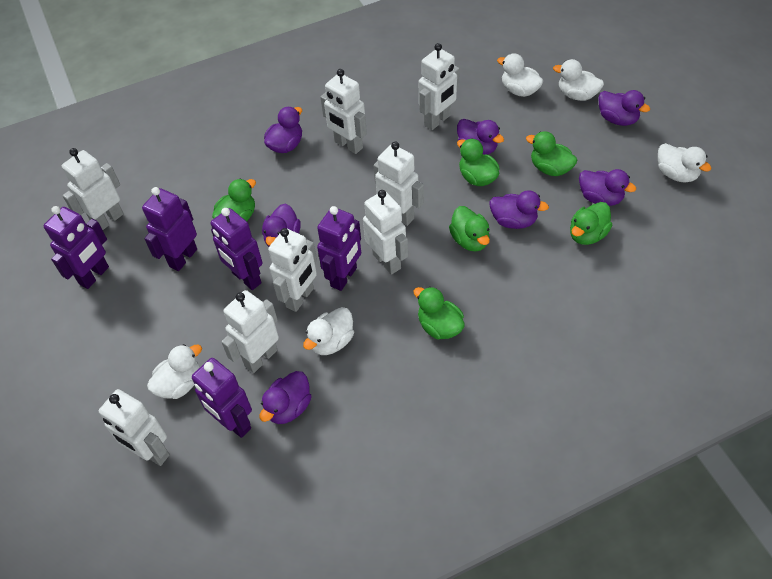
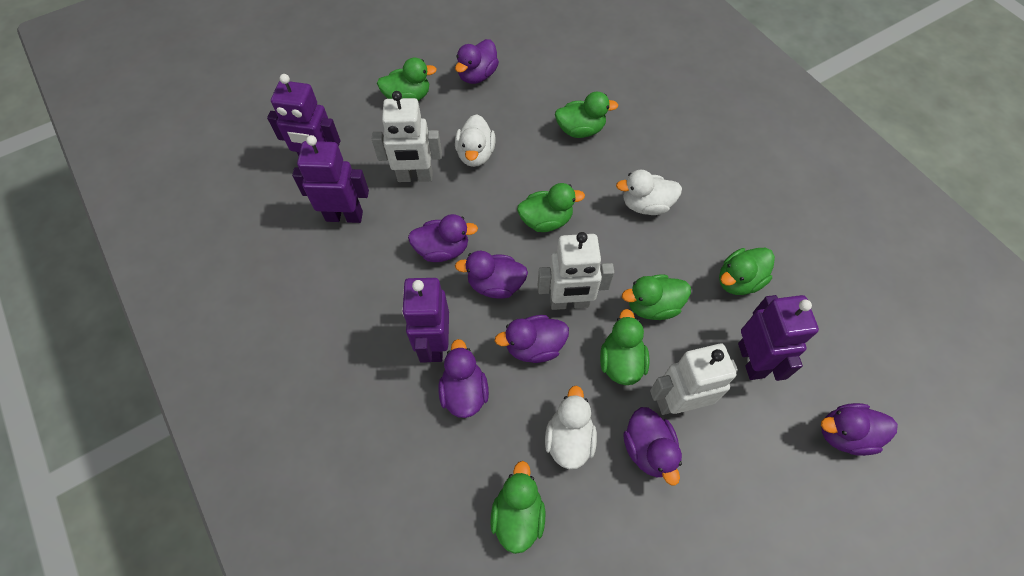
green duck: 6 -> 7
purple robot: 5 -> 4
white duck: 5 -> 3
white robot: 8 -> 3

